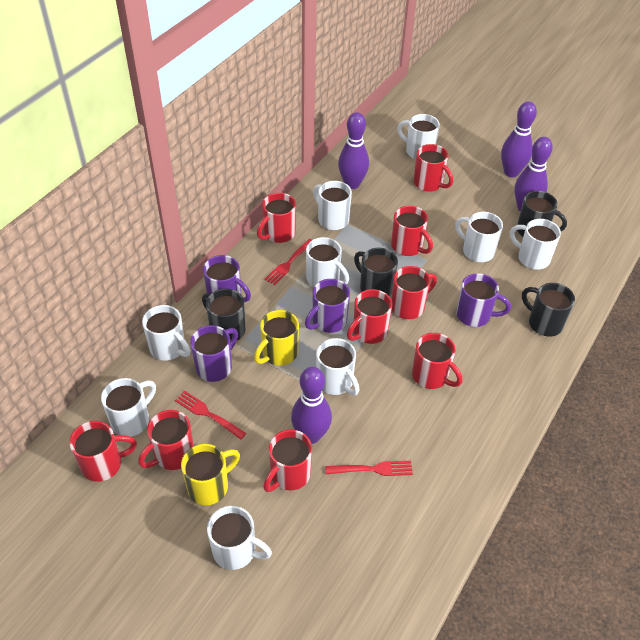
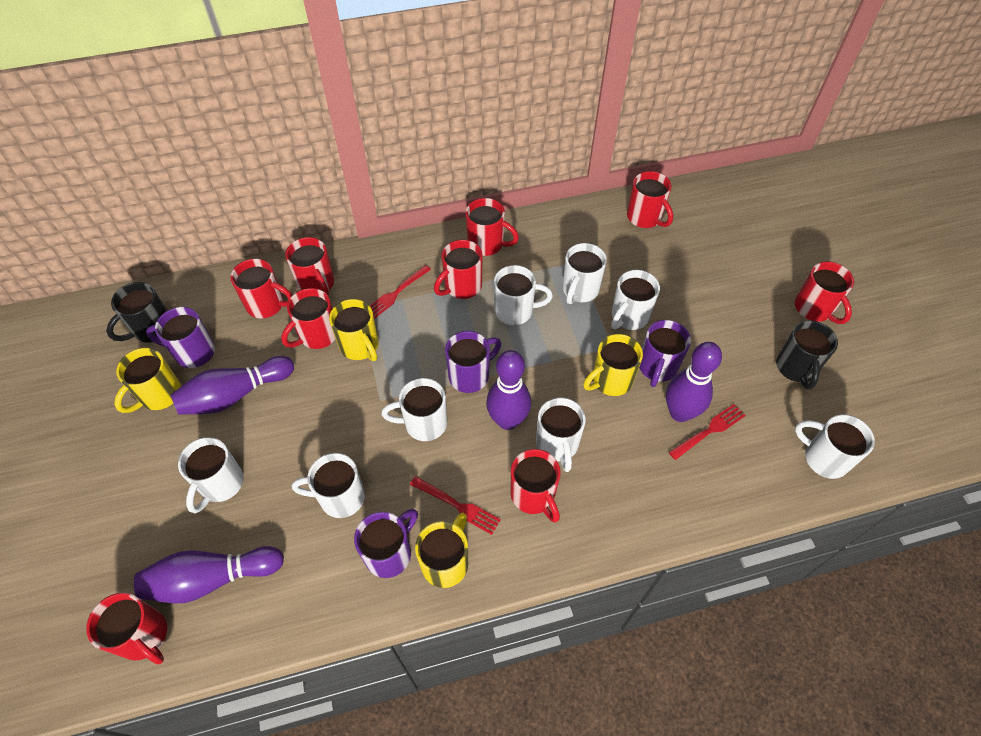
black mug: 4 -> 2
white mug: 9 -> 8
yellow mug: 2 -> 4

